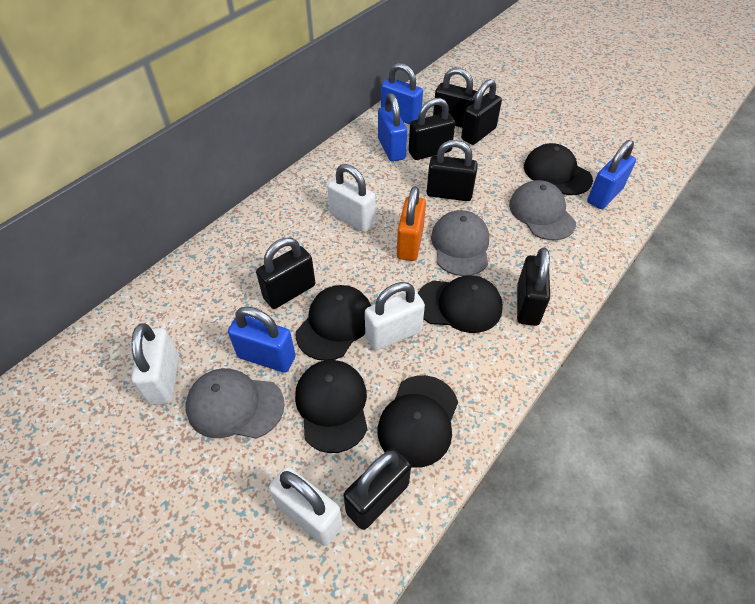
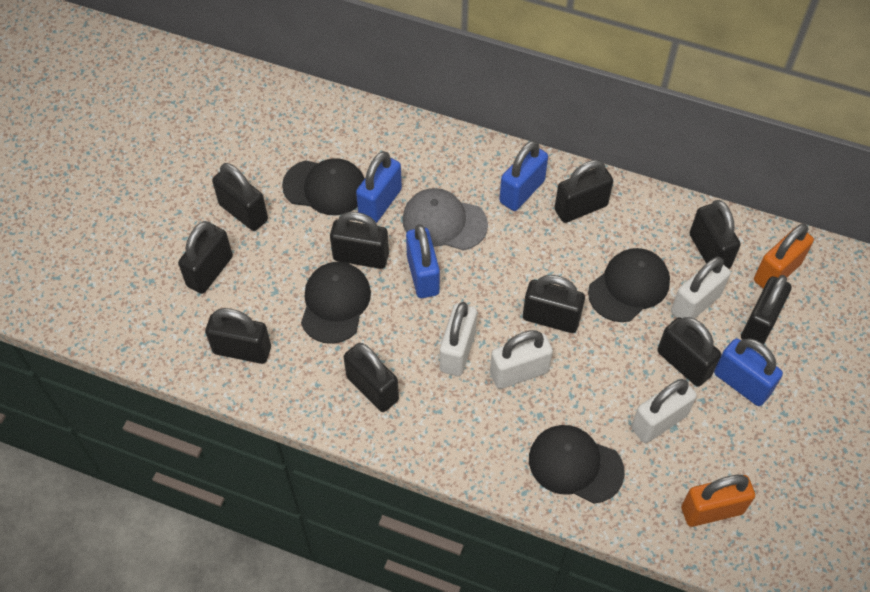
black cap: 5 -> 4
black padlock: 7 -> 10
grey cap: 3 -> 1
orange padlock: 1 -> 2

